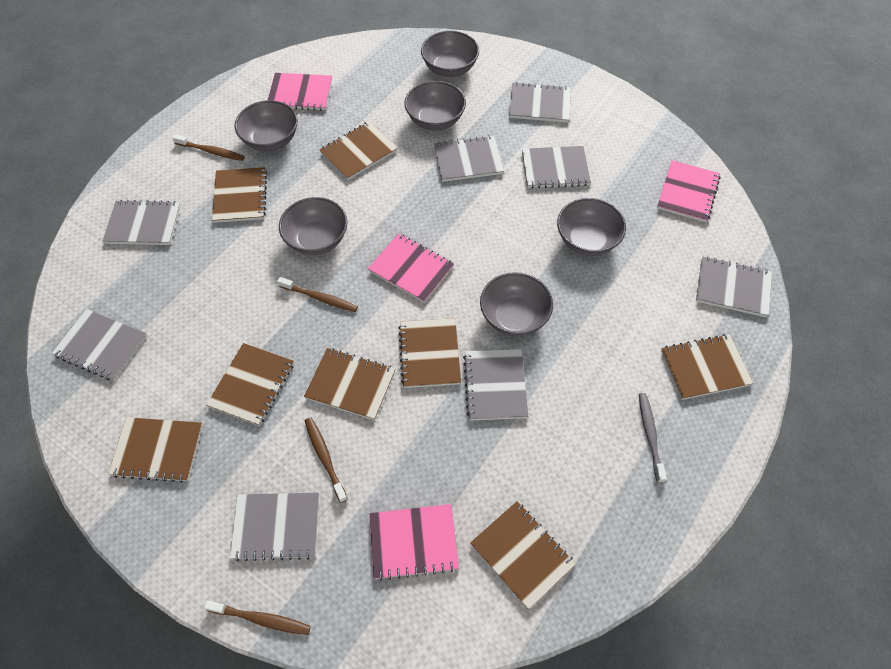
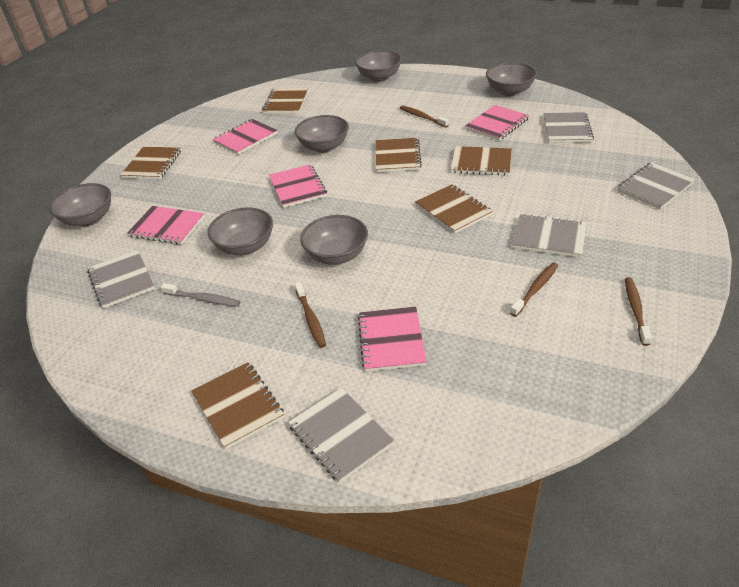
brown notebook: 8 -> 6
grey notebook: 8 -> 5
pink notebook: 4 -> 5

